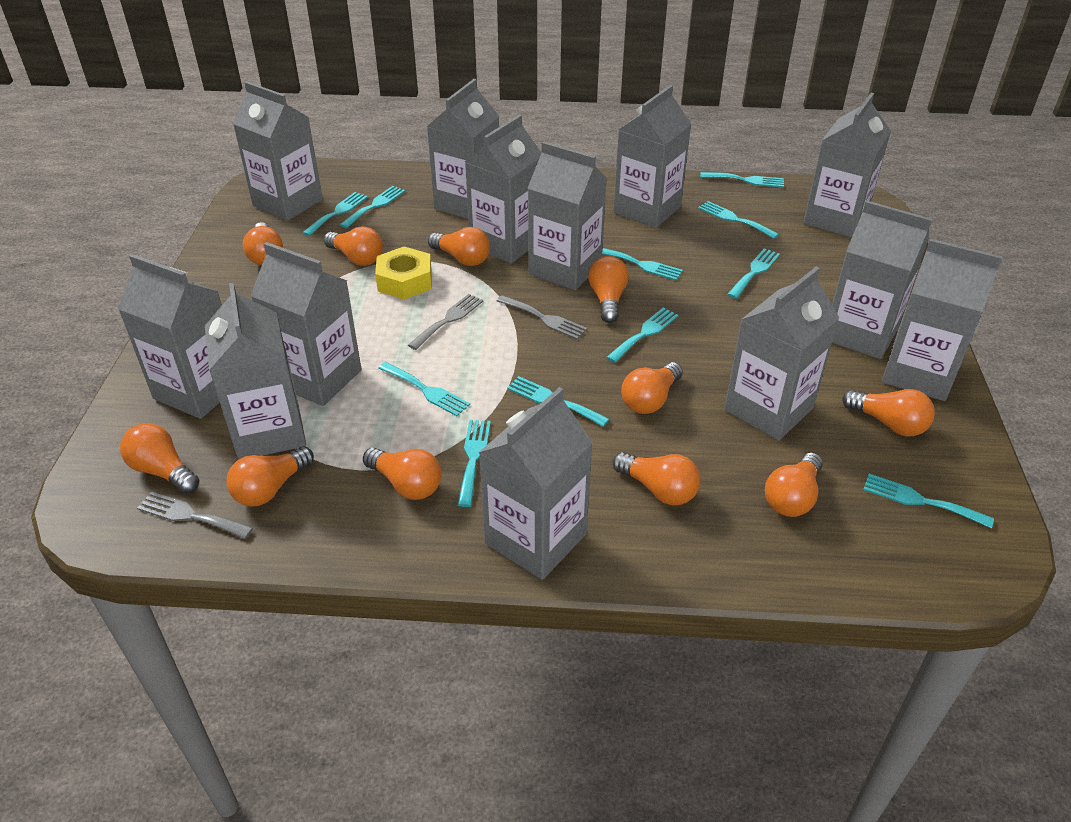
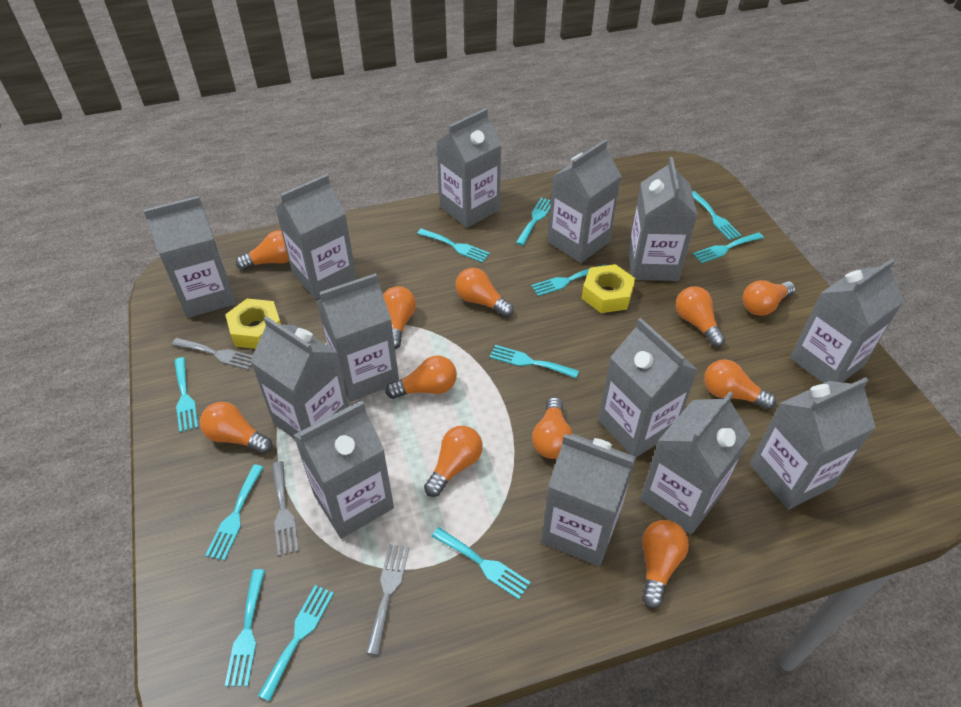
yellow nut: 1 -> 2

